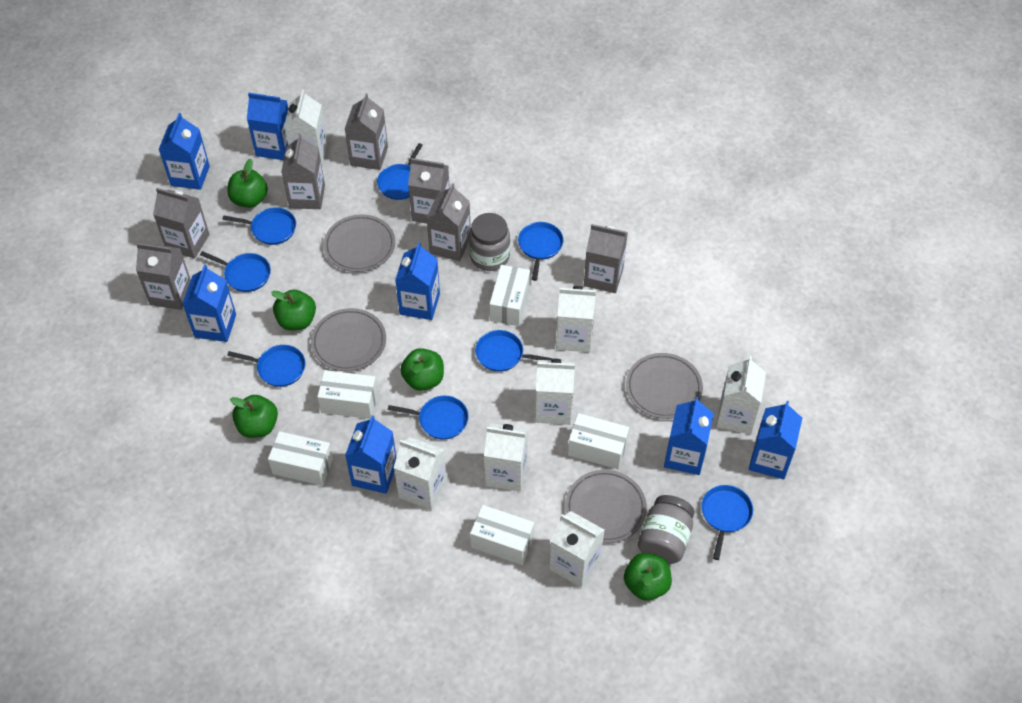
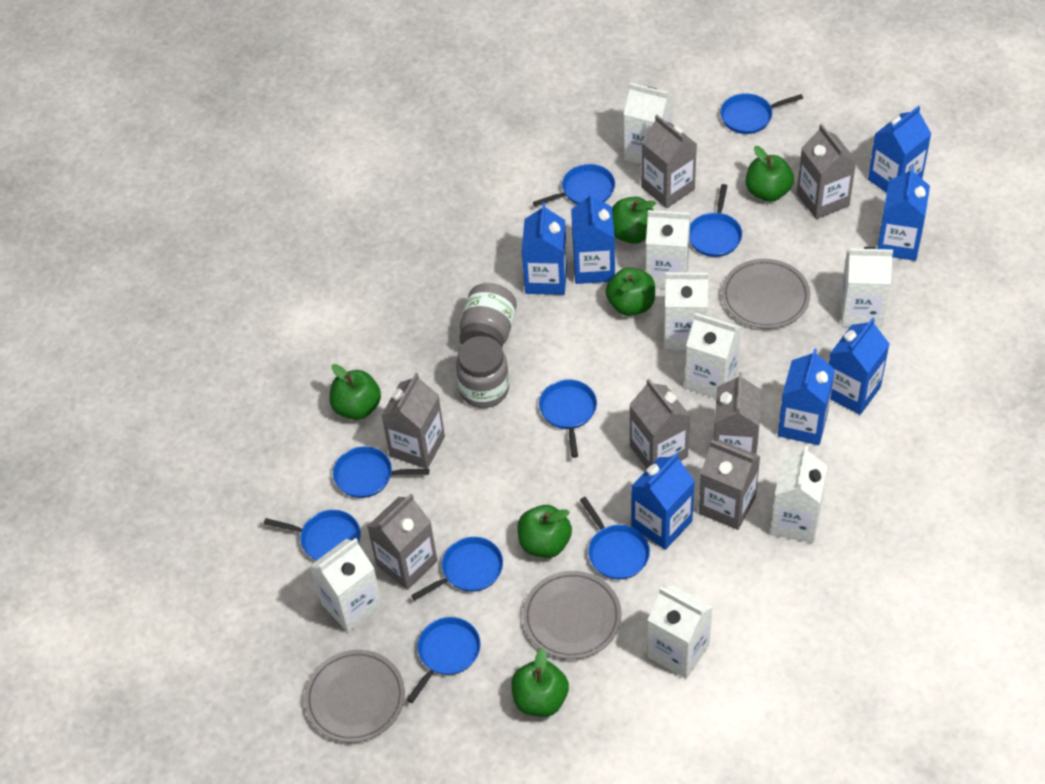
blue pan: 8 -> 9
green apple: 5 -> 6
grey plate: 4 -> 3
white box: 5 -> 0
white carton: 7 -> 8

